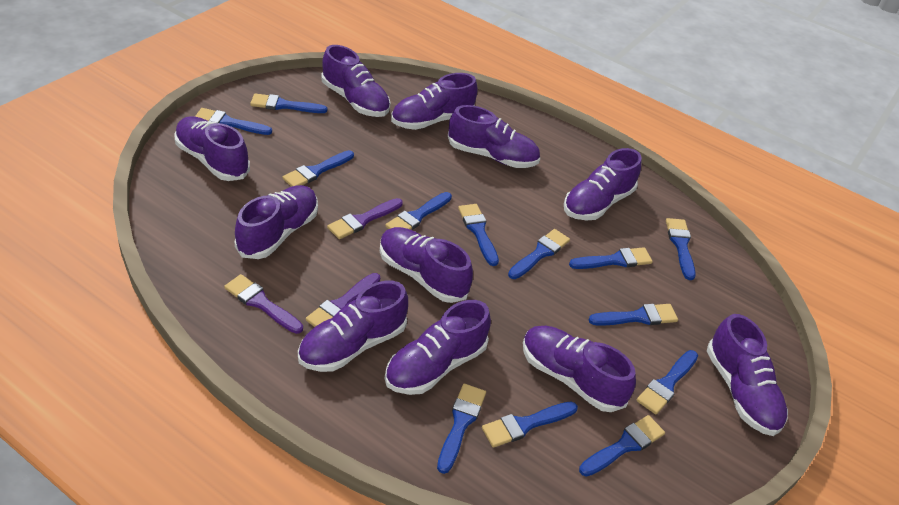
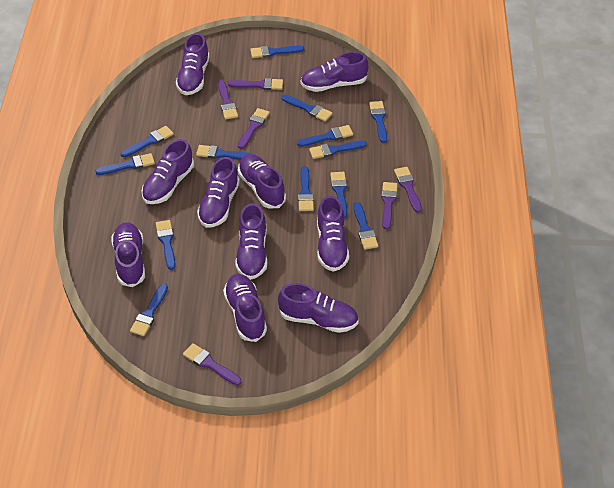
purple brush: 3 -> 6
purple shoe: 11 -> 10

